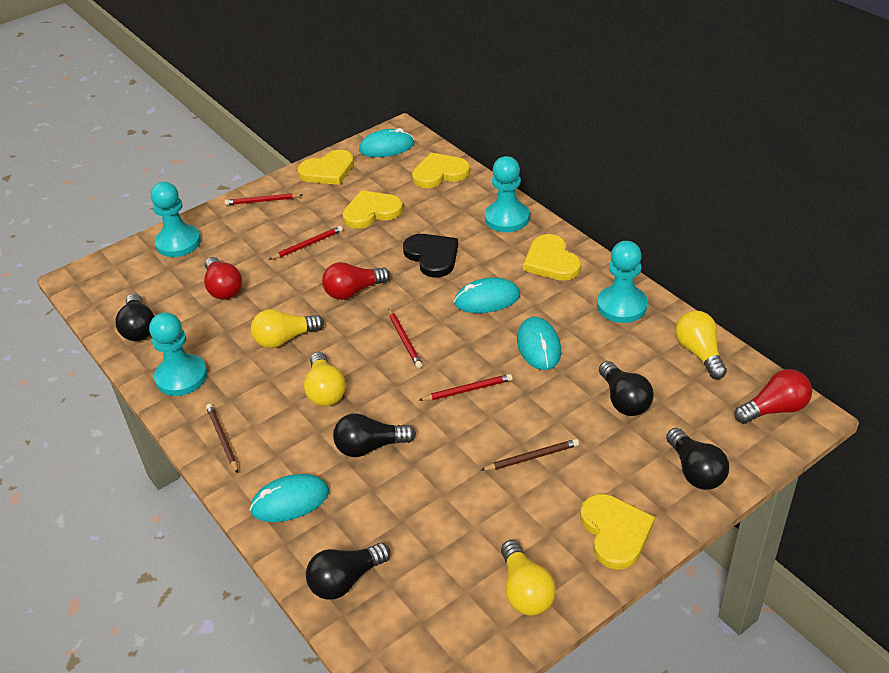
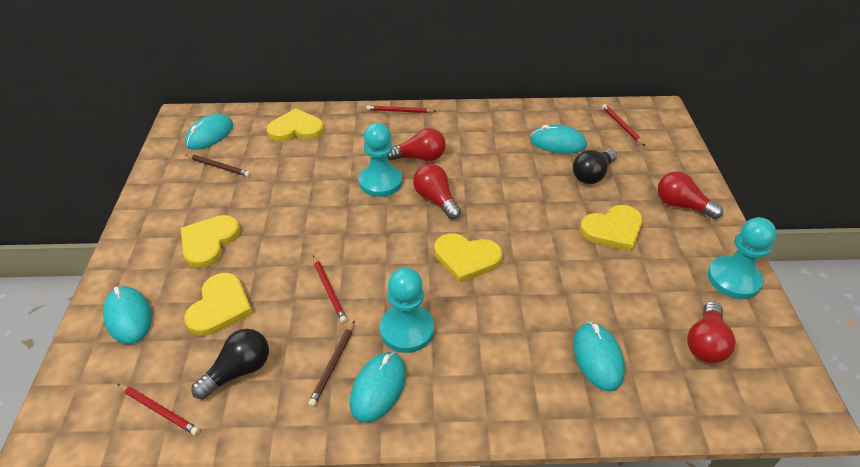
black heart: 1 -> 0
black light bulb: 5 -> 2
red light bulb: 3 -> 4
turquoise mouse: 4 -> 5
turquoise pawn: 4 -> 3
yellow light bulb: 4 -> 0

